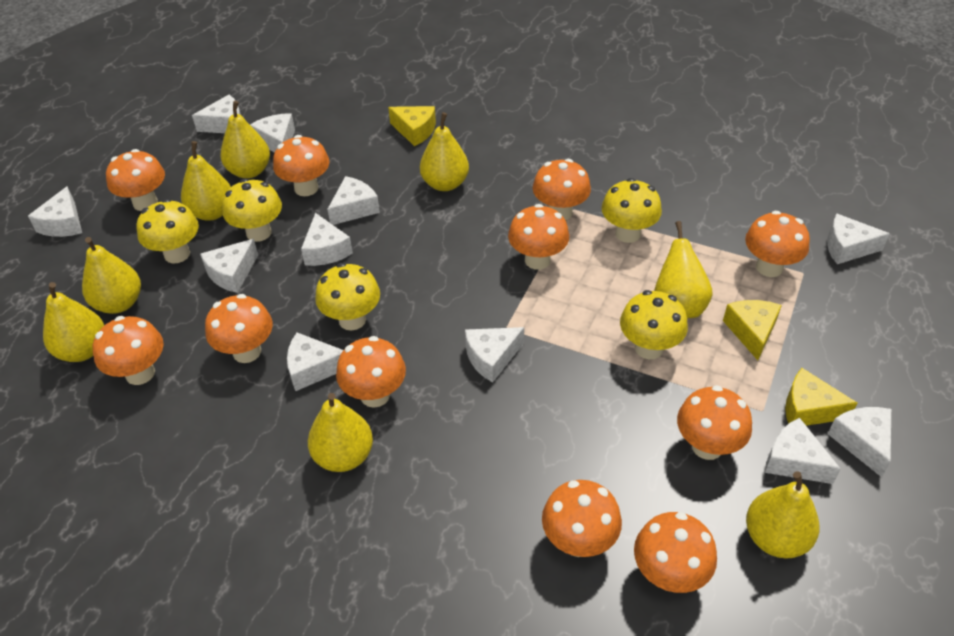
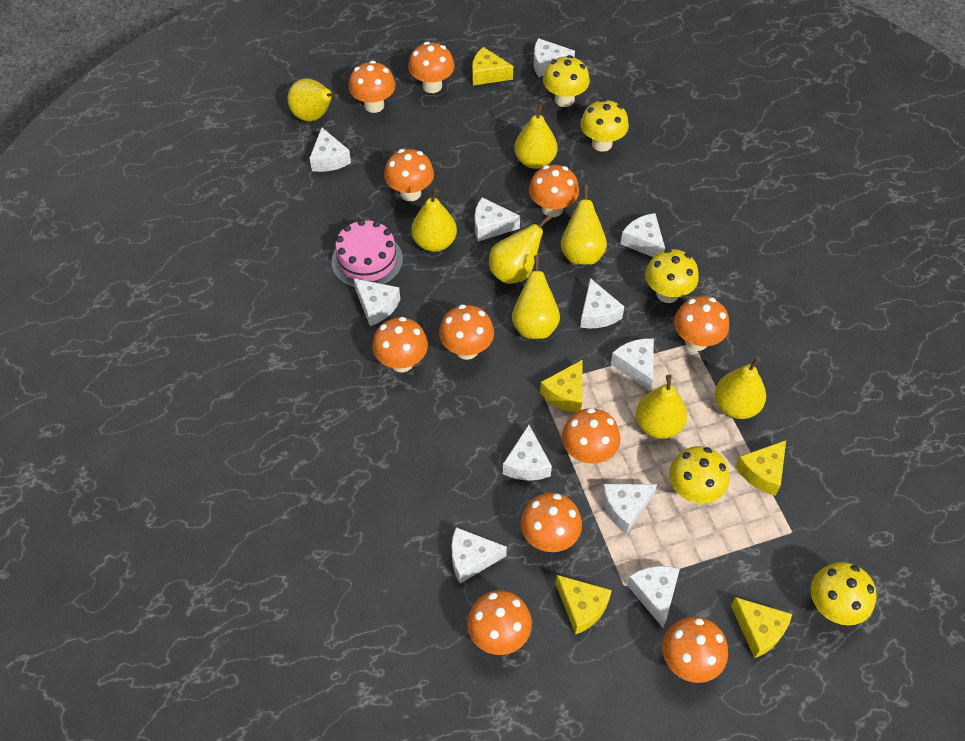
pink cake: 0 -> 1
yellow cheese: 3 -> 5

